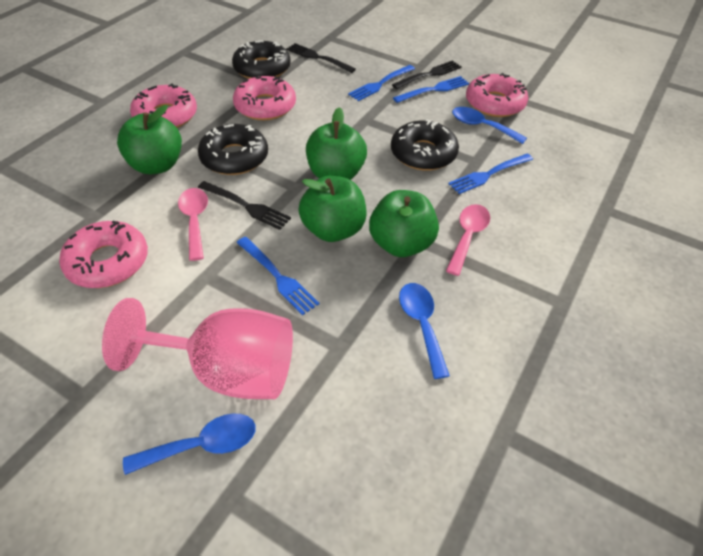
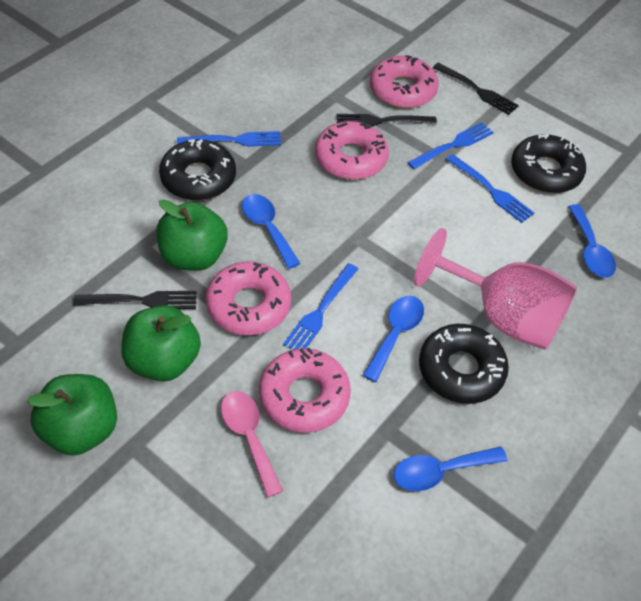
blue spoon: 3 -> 4
green apple: 4 -> 3
pink spoon: 2 -> 1

